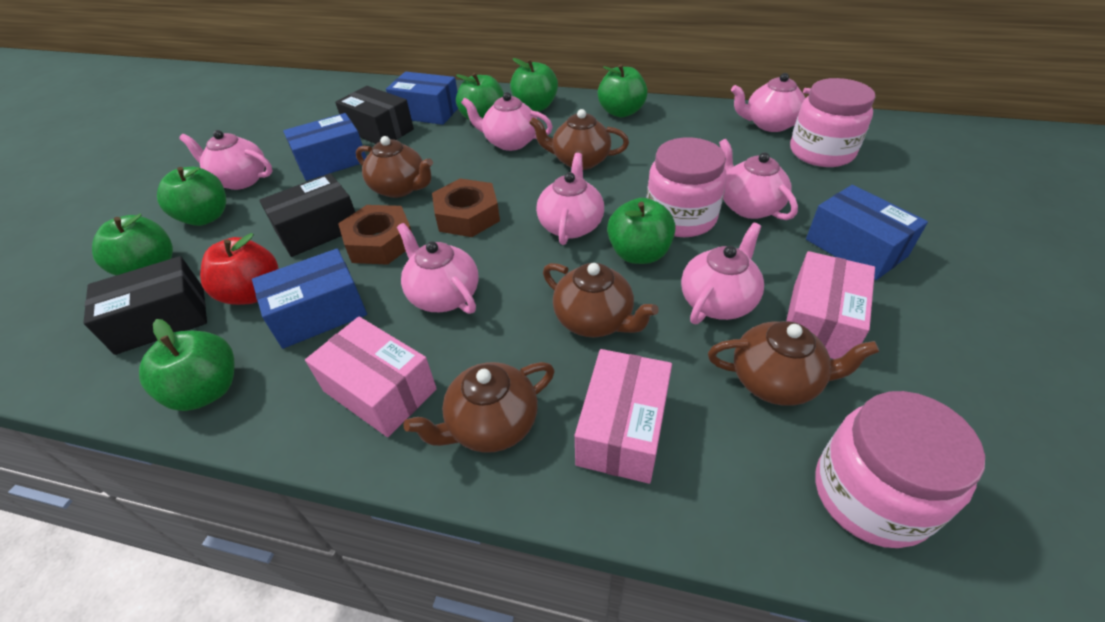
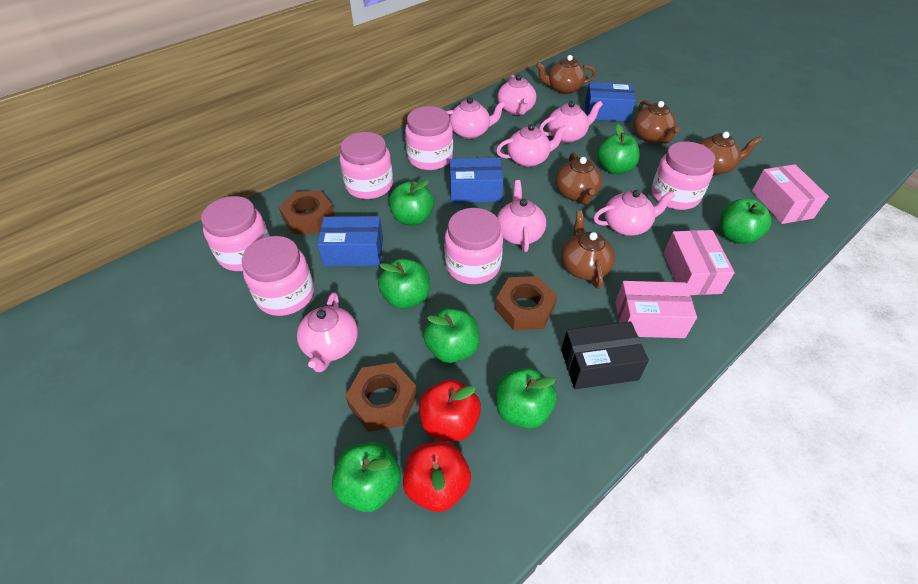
black box: 3 -> 1
blue box: 4 -> 3
brown nut: 2 -> 3
pink jar: 3 -> 6
red apple: 1 -> 2

